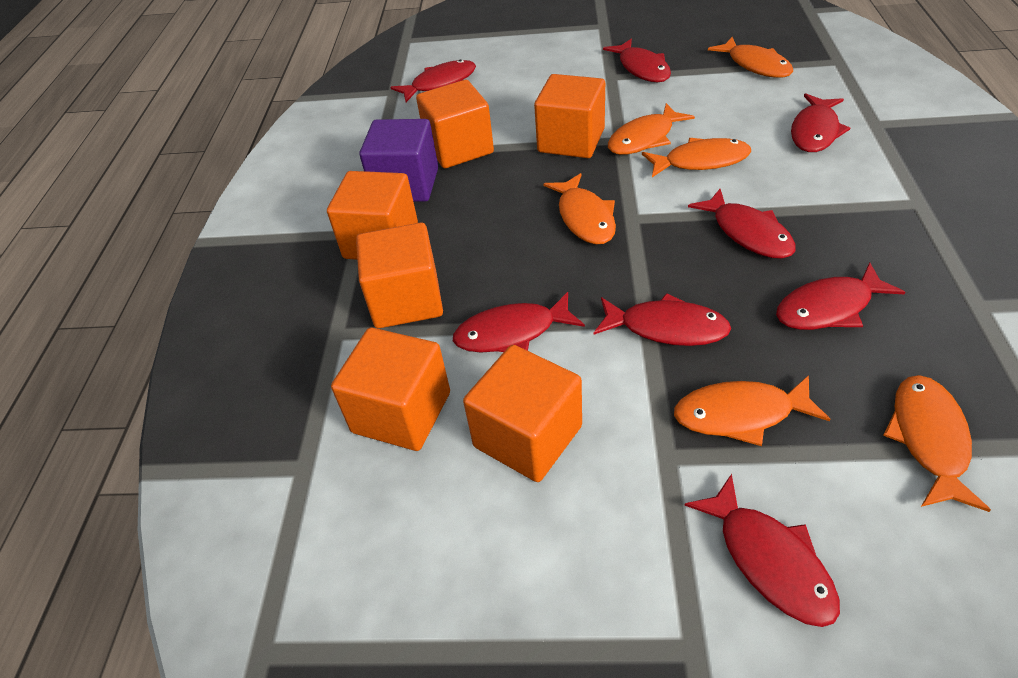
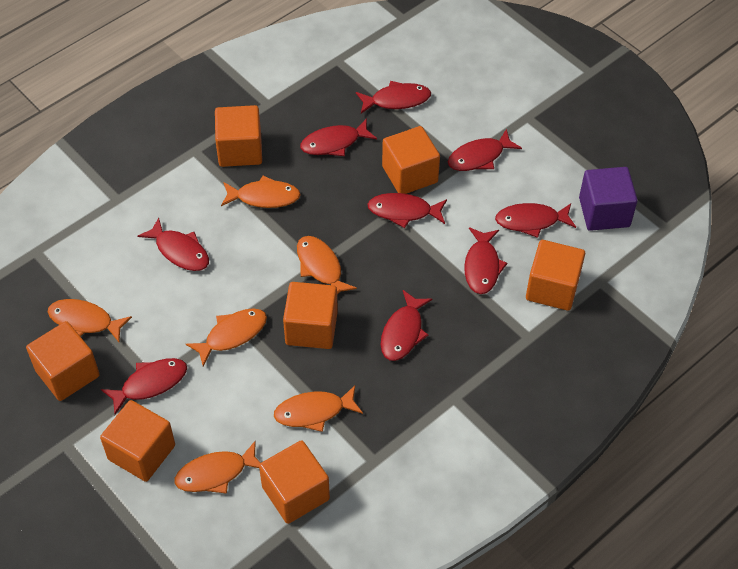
orange cube: 6 -> 7
red fish: 8 -> 9

